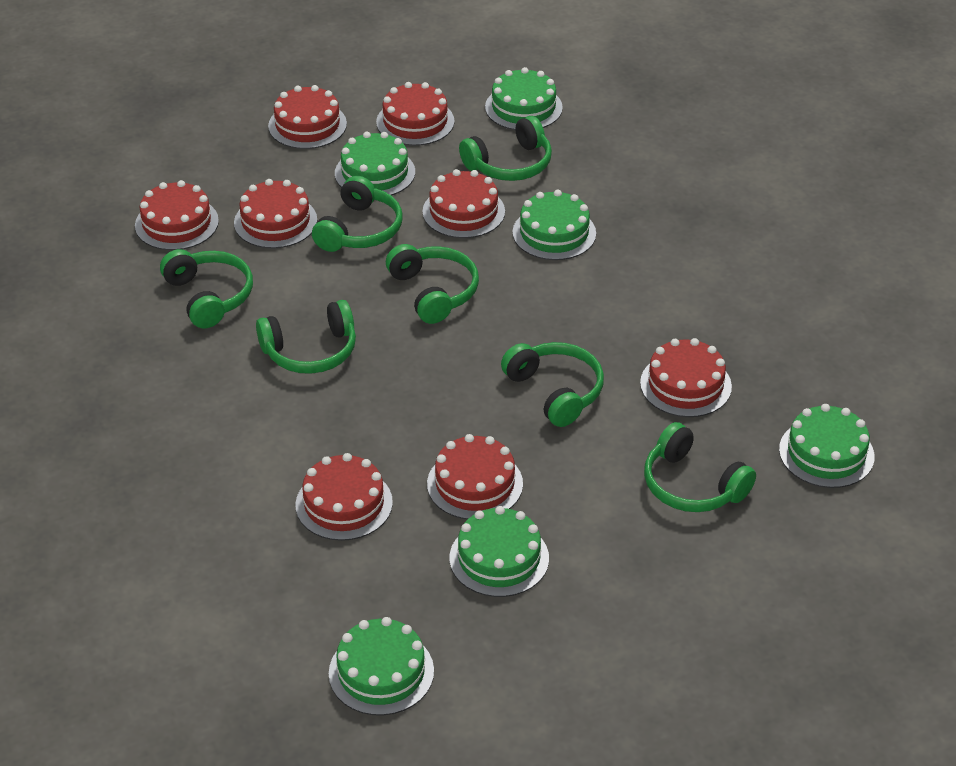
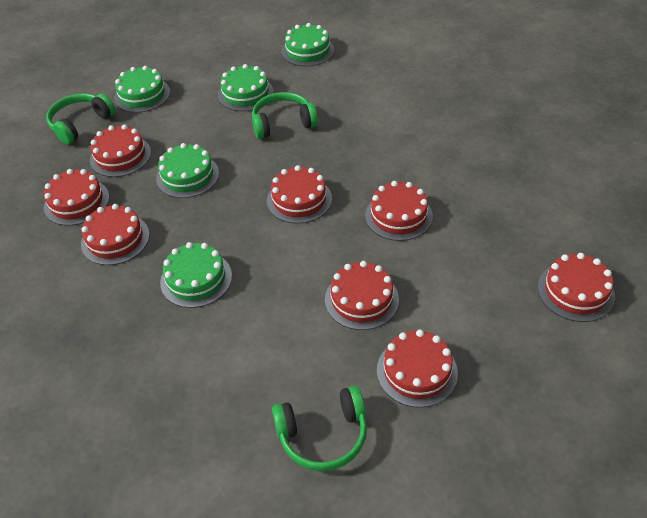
green cake: 6 -> 5
green headphones: 7 -> 3

